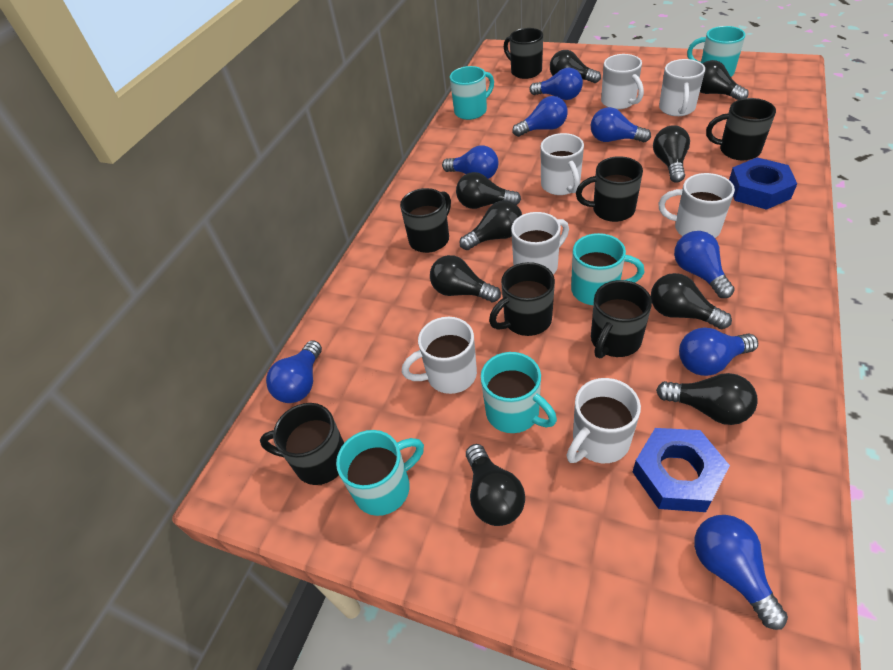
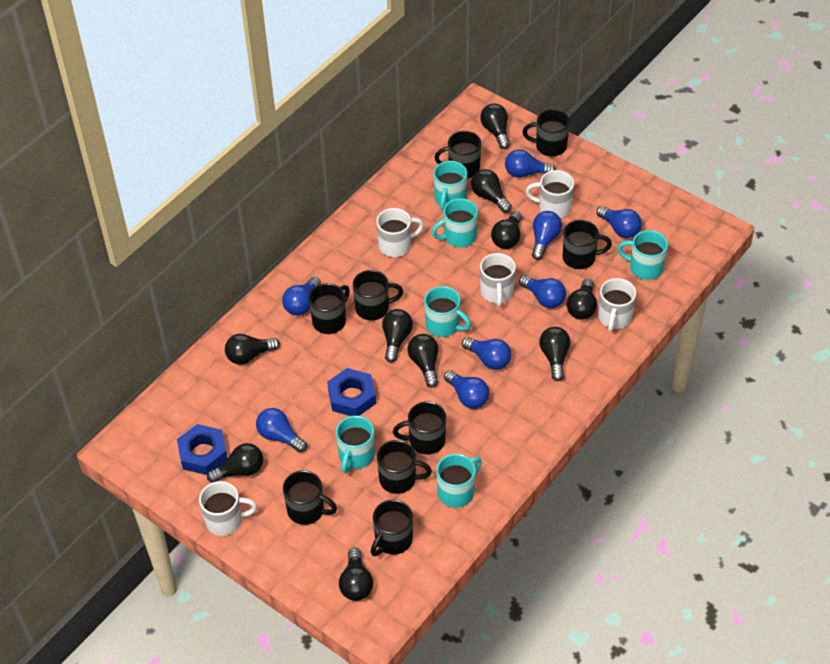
black light bulb: 9 -> 10
black mug: 7 -> 9
turquoise mug: 5 -> 6
white mug: 7 -> 5

